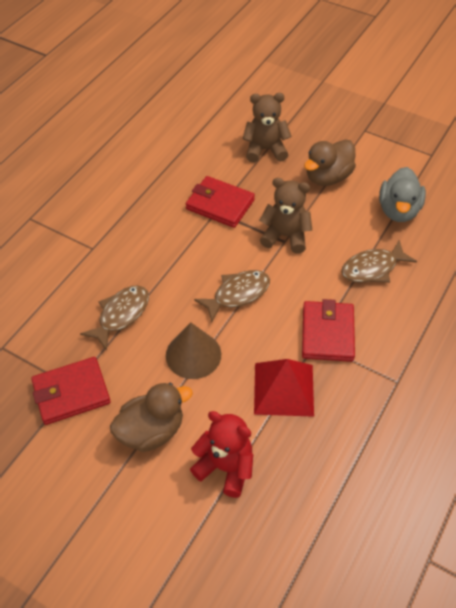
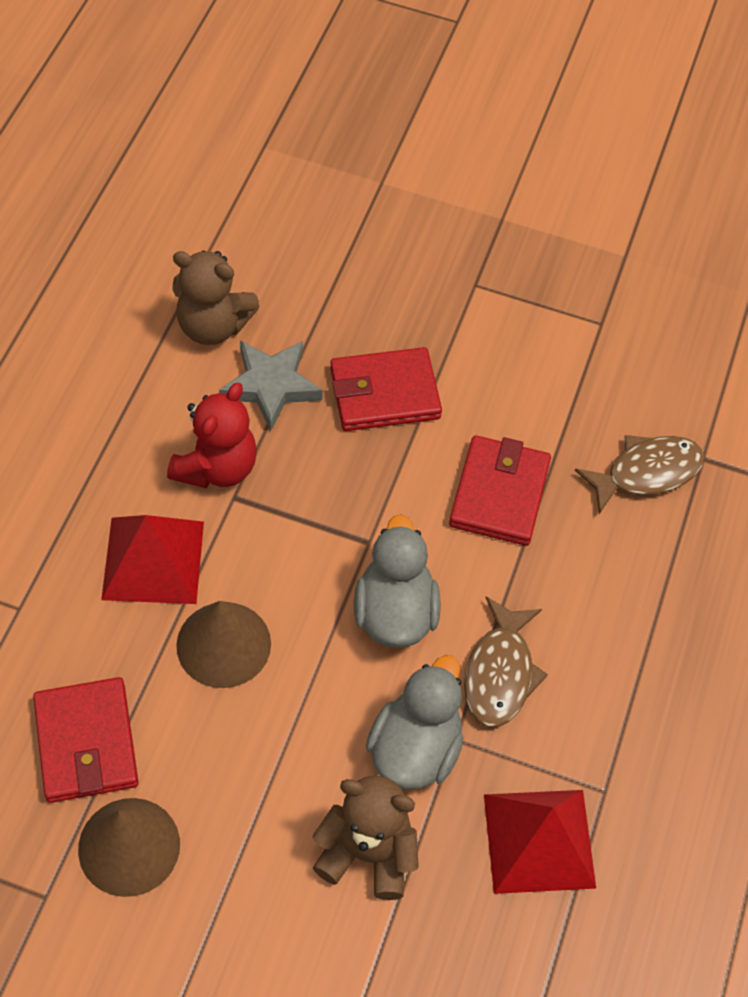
brown cone: 1 -> 2
brown duck: 2 -> 0
brown fish: 3 -> 2
grey duck: 1 -> 2
grey star: 0 -> 1
red pyramid: 1 -> 2

